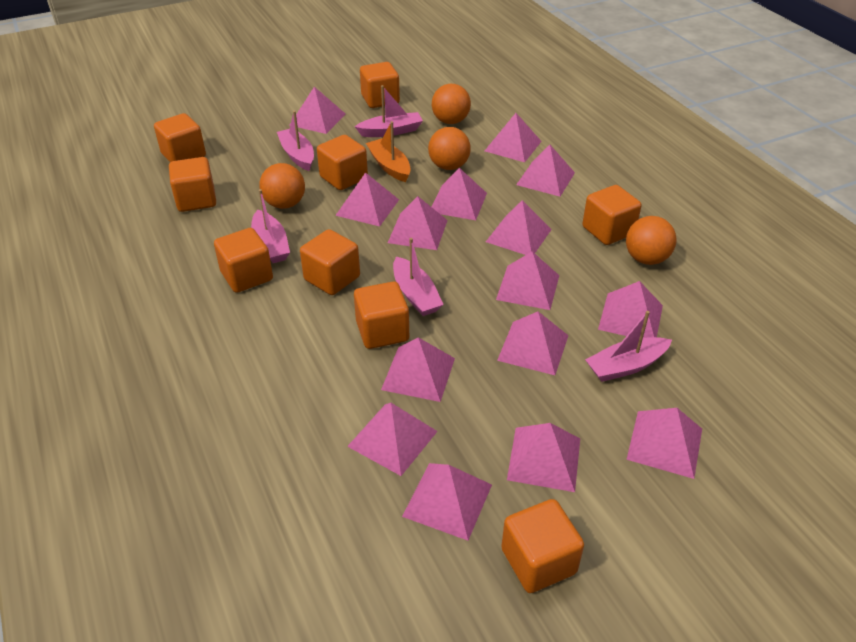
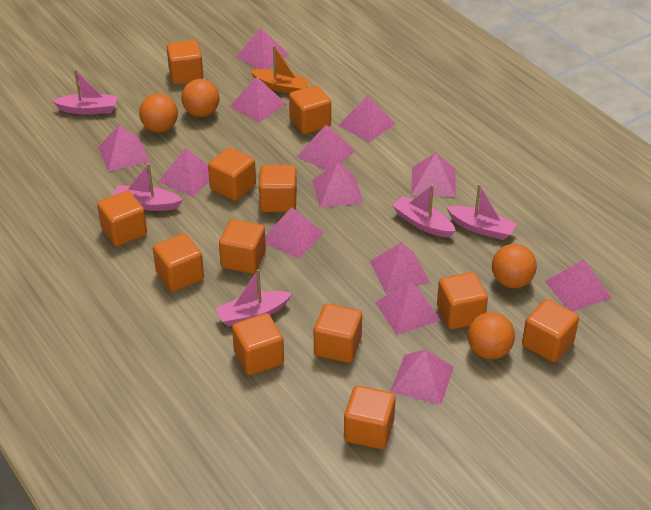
orange cube: 9 -> 12
pink pyramid: 15 -> 13

